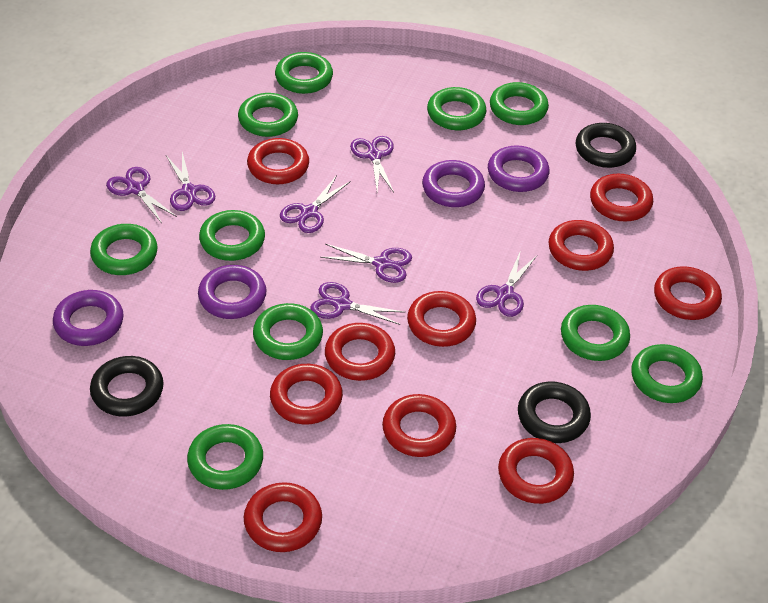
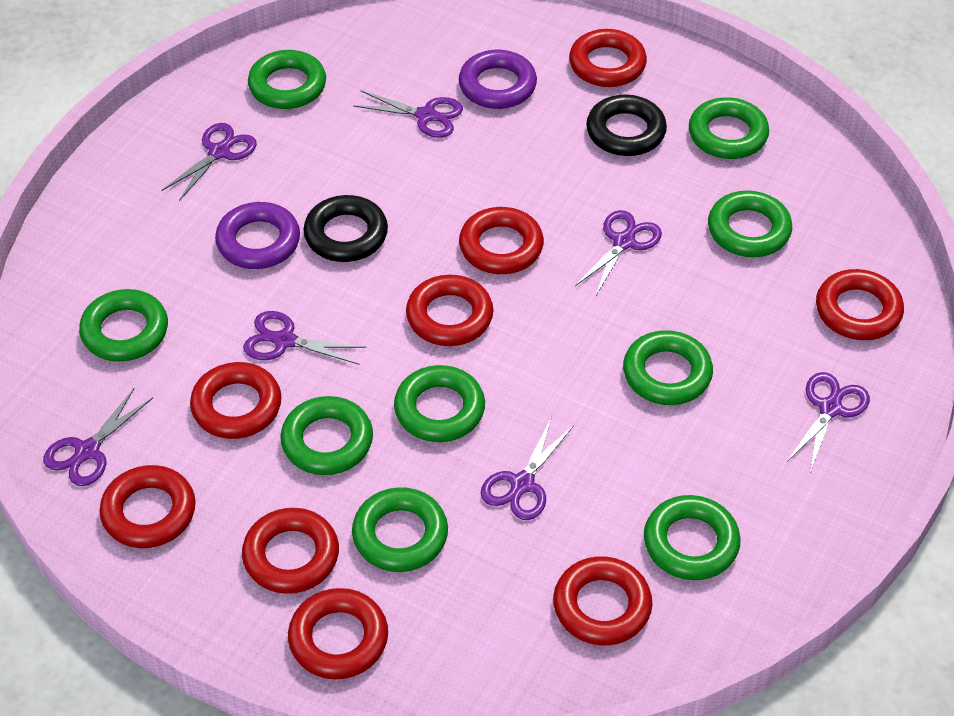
black ring: 3 -> 2
green ring: 10 -> 9
purple ring: 4 -> 2
red ring: 10 -> 9

